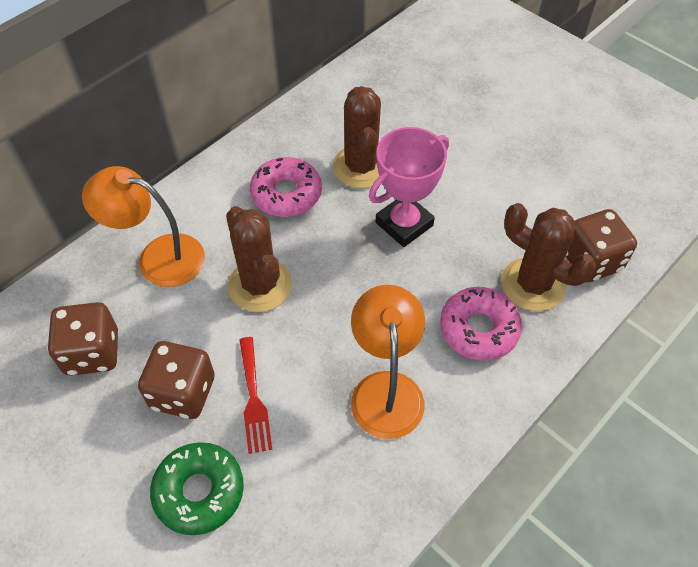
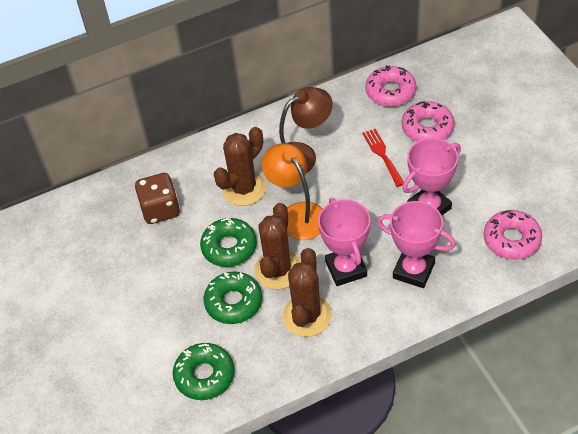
brown dice: 3 -> 1
brown lamp: 0 -> 1
green donut: 1 -> 3
orange lamp: 2 -> 1
pink donut: 2 -> 3
pink trophy: 1 -> 3

